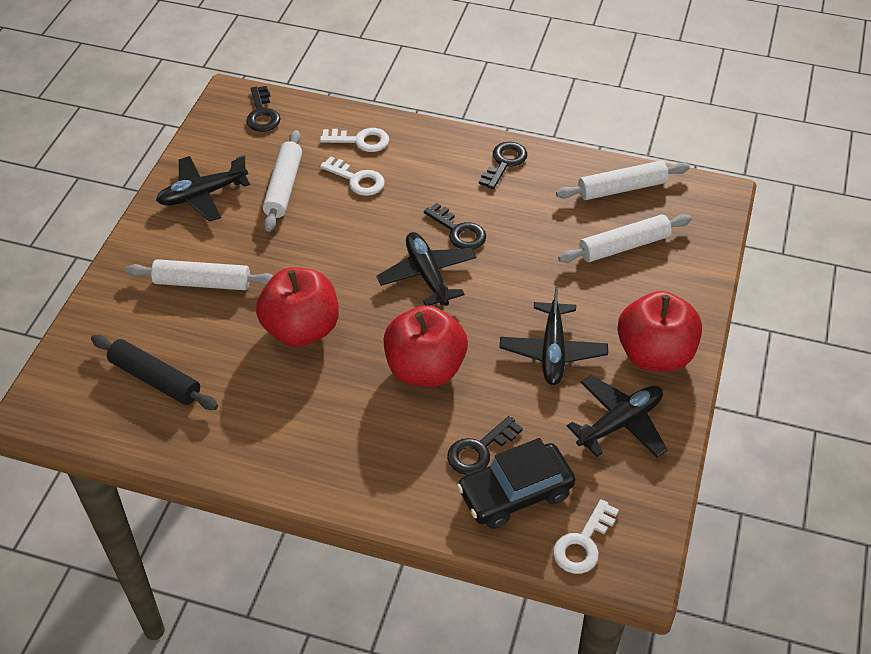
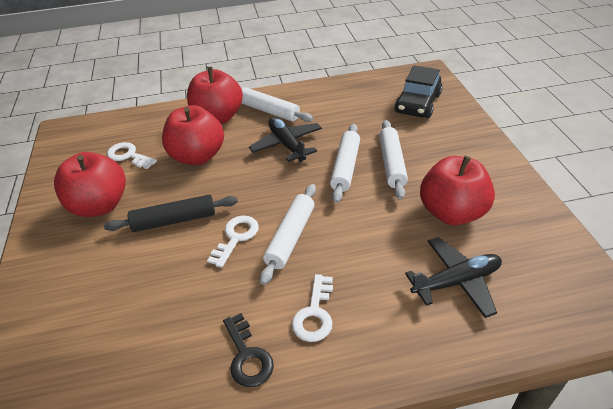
black key: 4 -> 1
black plane: 4 -> 2
red apple: 3 -> 4

